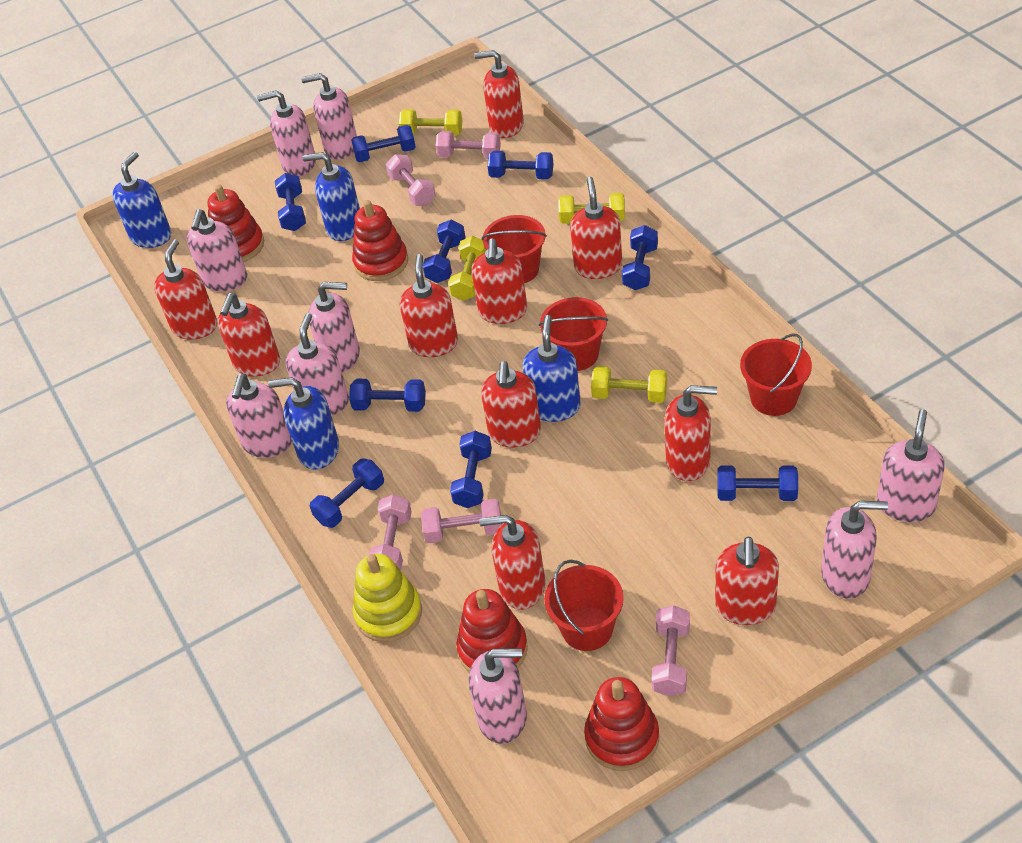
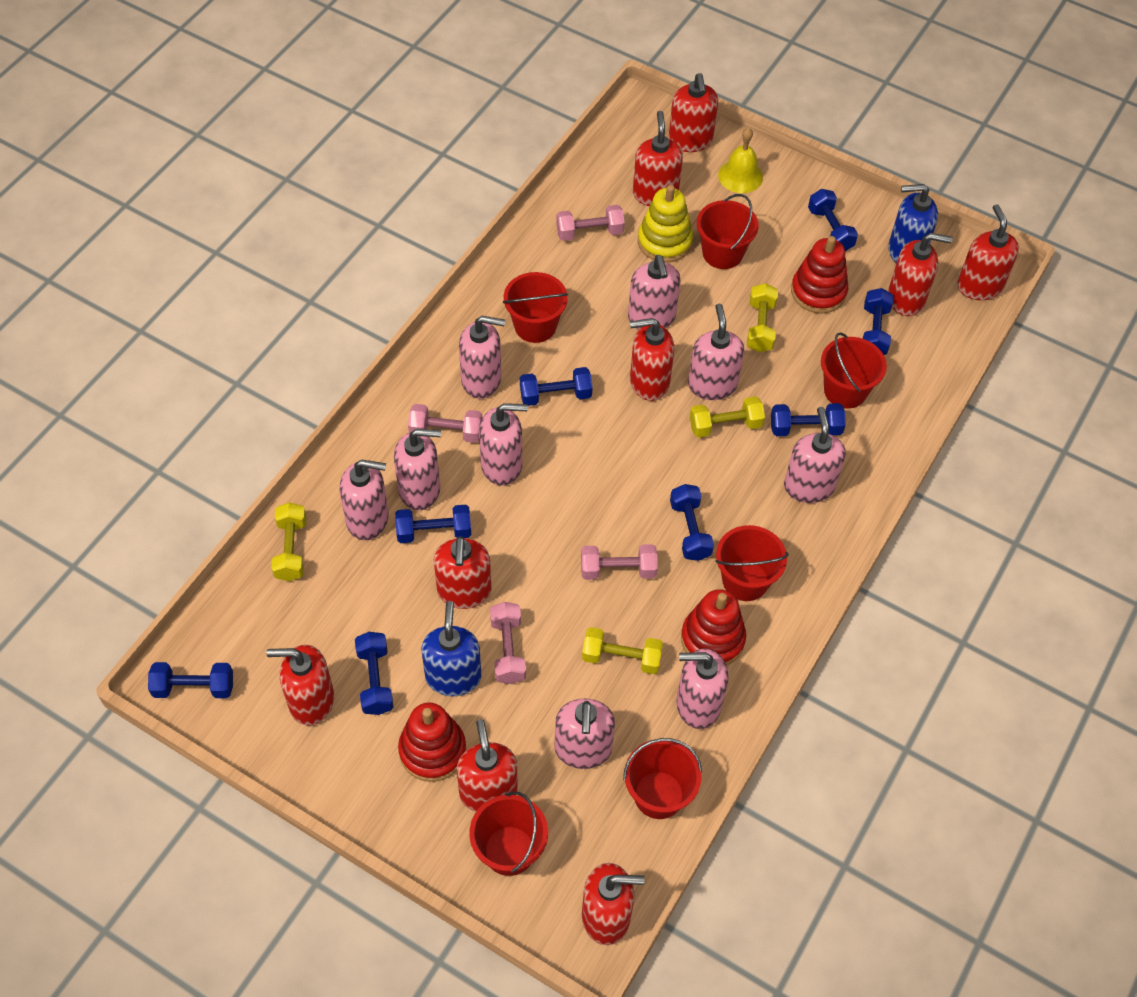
blue dumbbell: 9 -> 8
blue soap dispenser: 4 -> 2
pink dumbbell: 5 -> 4
red bucket: 4 -> 6
red soap dispenser: 10 -> 9
red stacking toy: 4 -> 3
yellow bell: 0 -> 1

